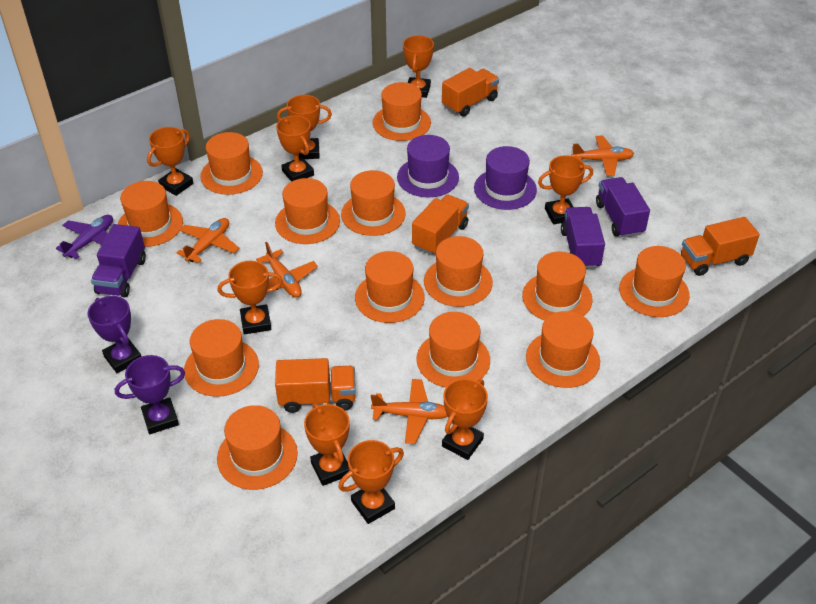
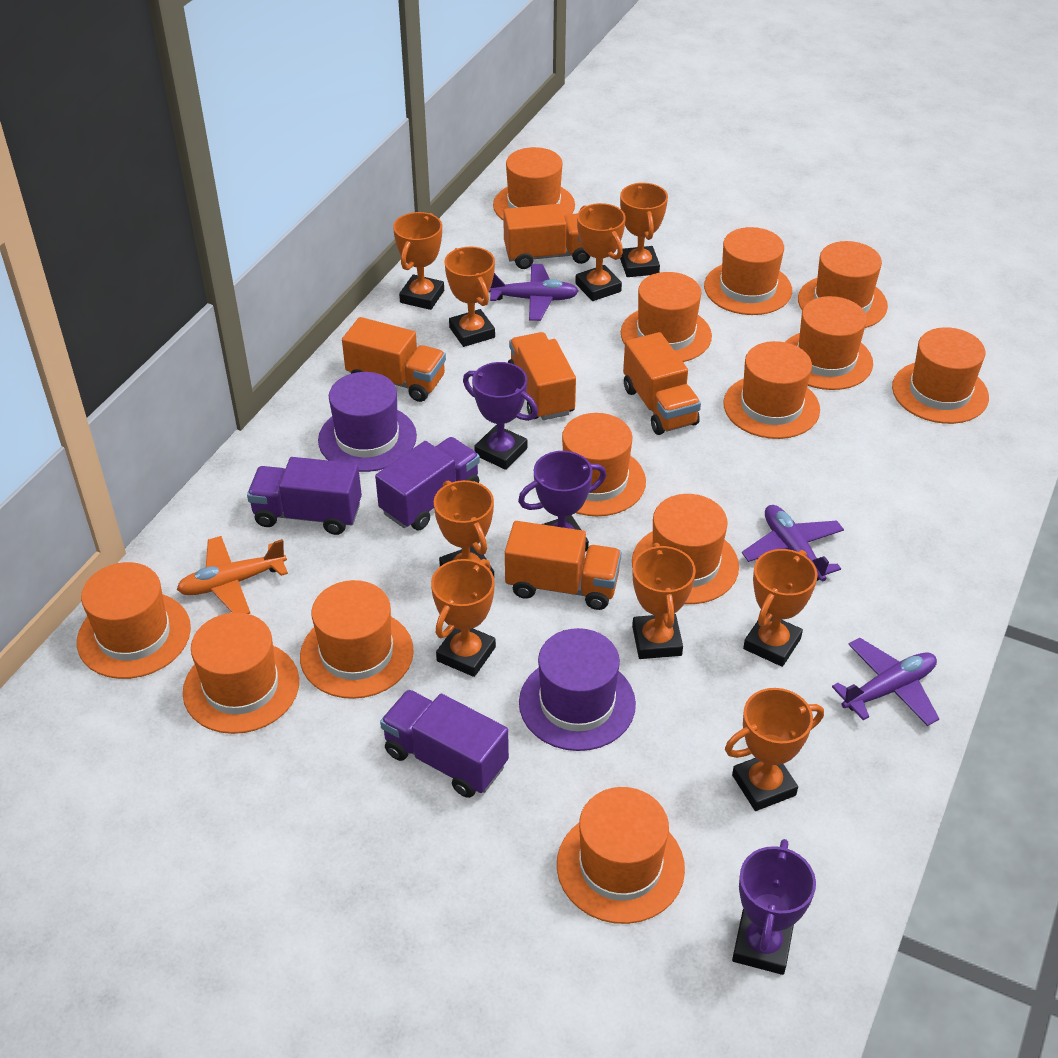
orange plane: 4 -> 1
orange truck: 4 -> 5
purple plane: 1 -> 3
purple trophy: 2 -> 3

